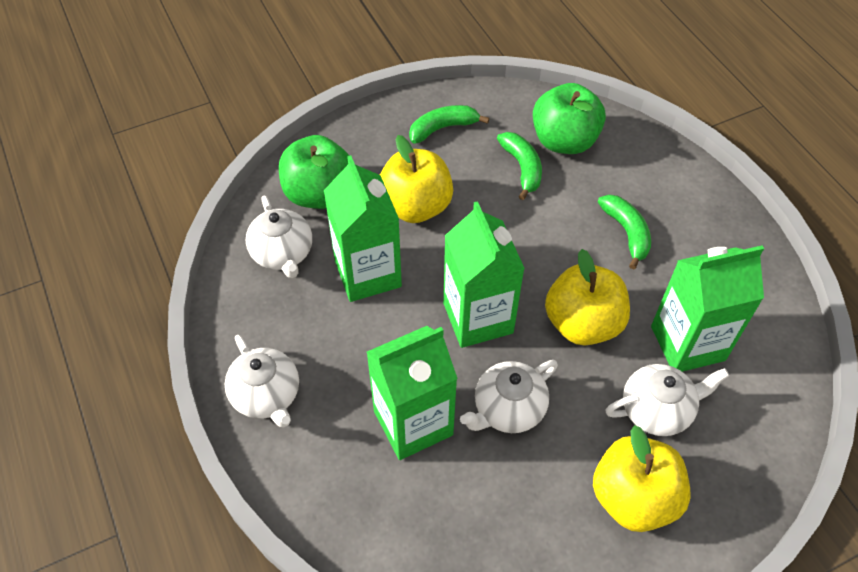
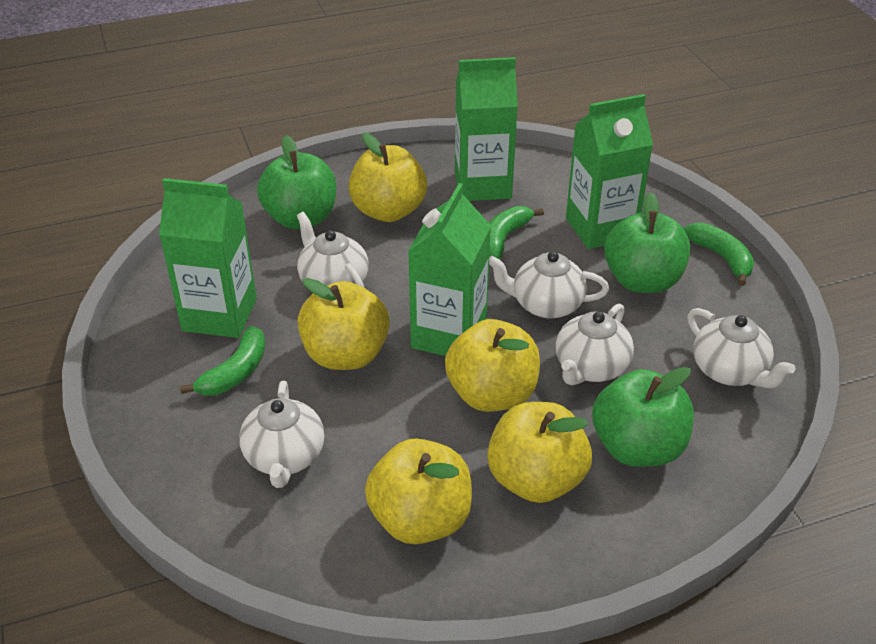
green apple: 2 -> 3
white teapot: 4 -> 5
yellow apple: 3 -> 5

